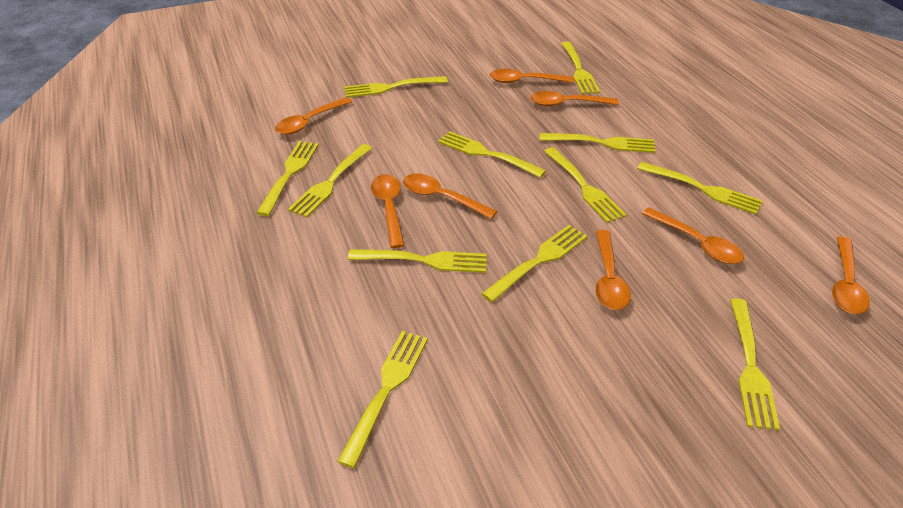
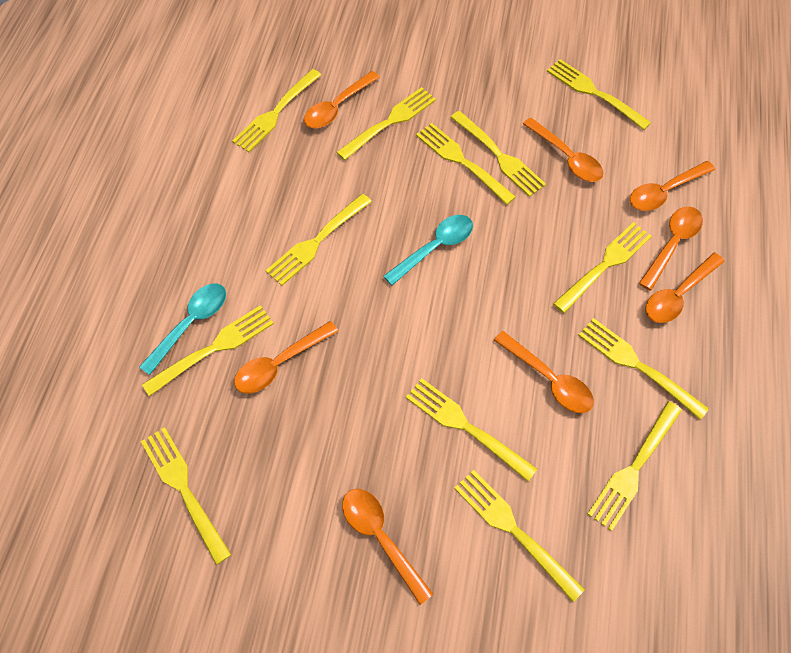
turquoise spoon: 0 -> 2
yellow fork: 12 -> 13

